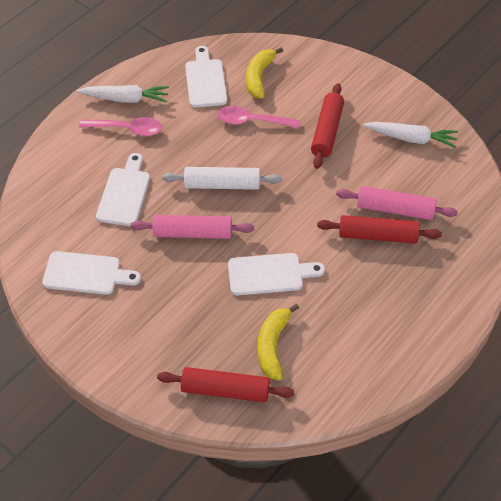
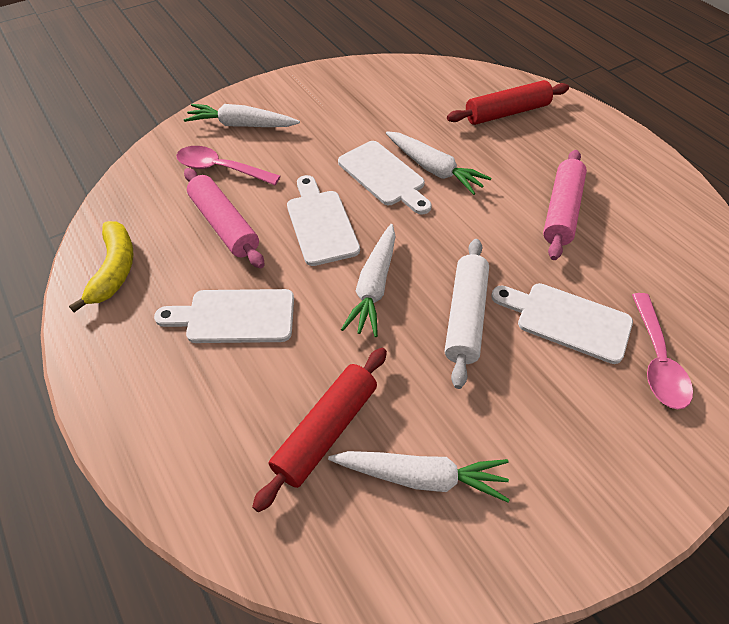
red rolling pin: 3 -> 2
white carrot: 2 -> 4
yellow banana: 2 -> 1

